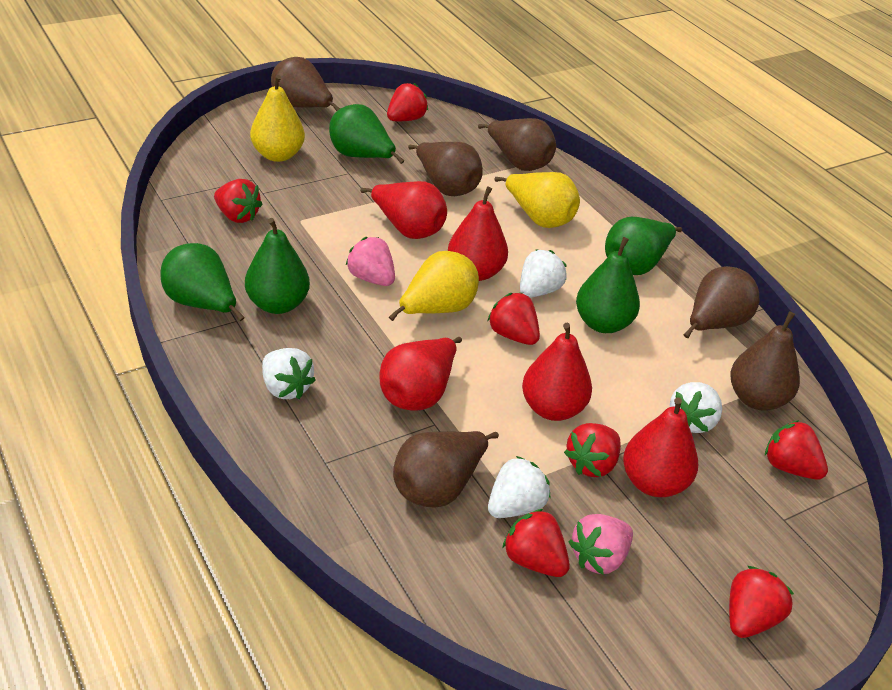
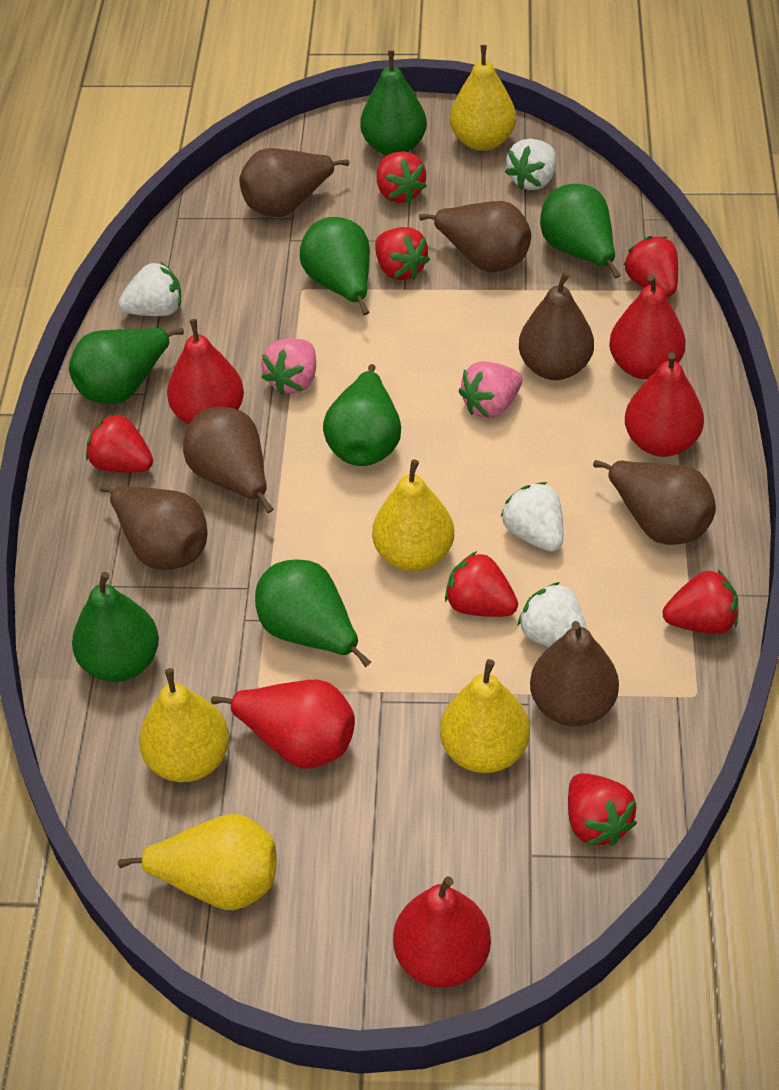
brown pear: 6 -> 7
green pear: 5 -> 7
yellow pear: 3 -> 5

